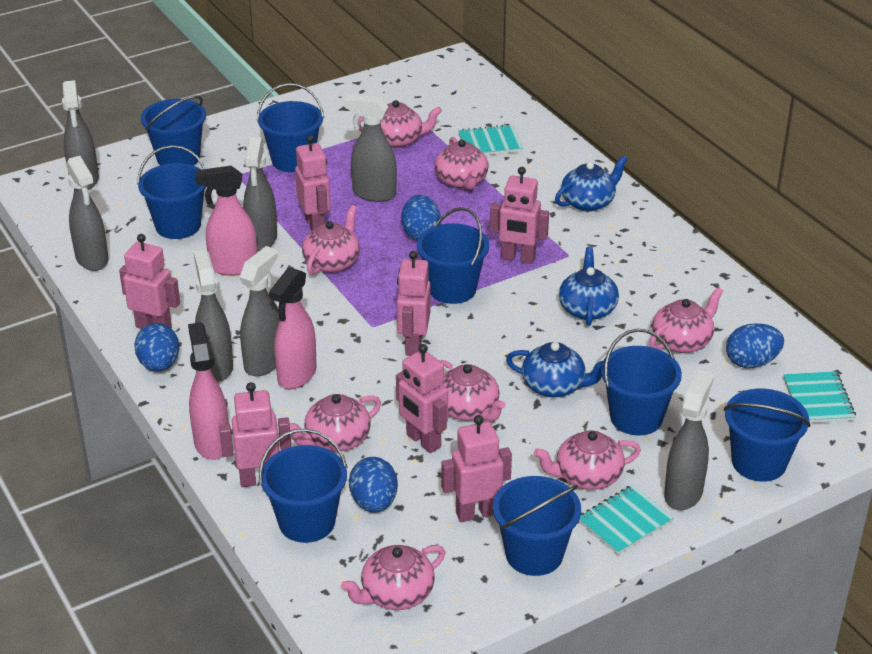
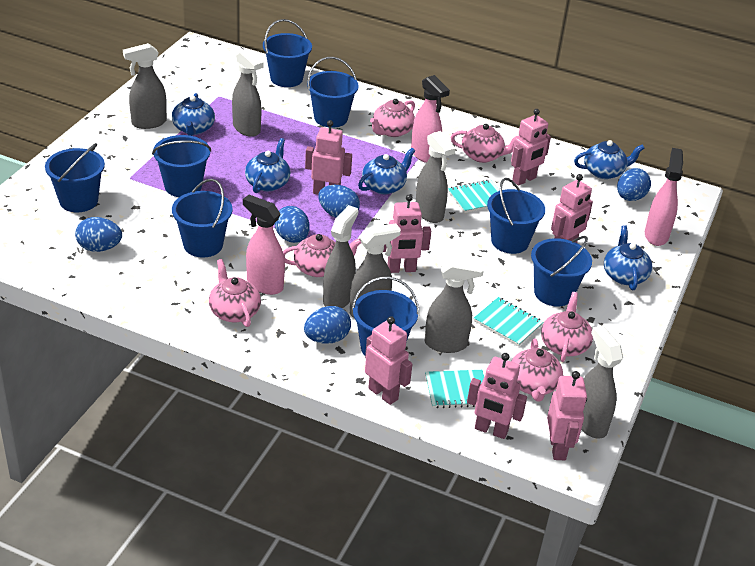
blue egg: 4 -> 5
blue teapot: 3 -> 5
pink teapot: 8 -> 6

